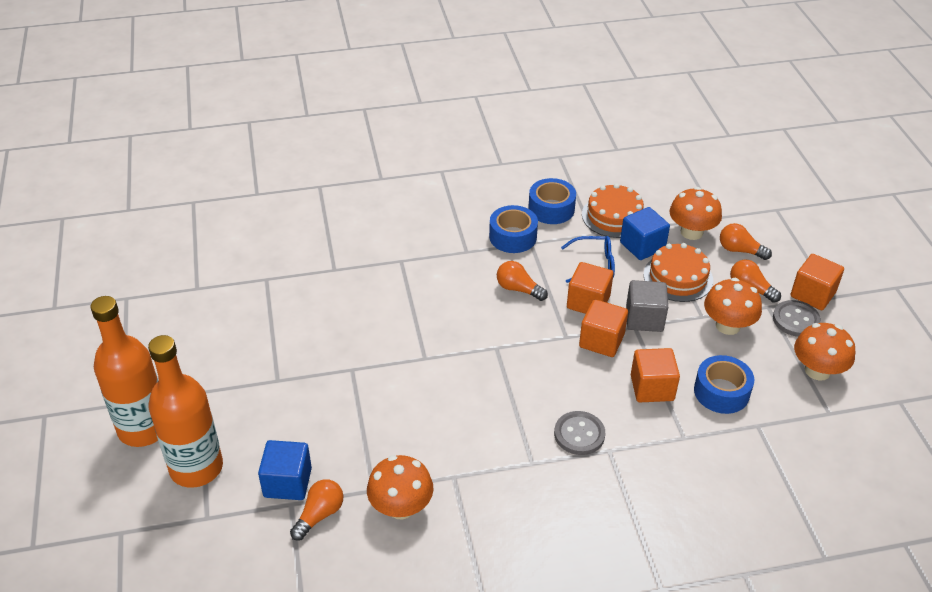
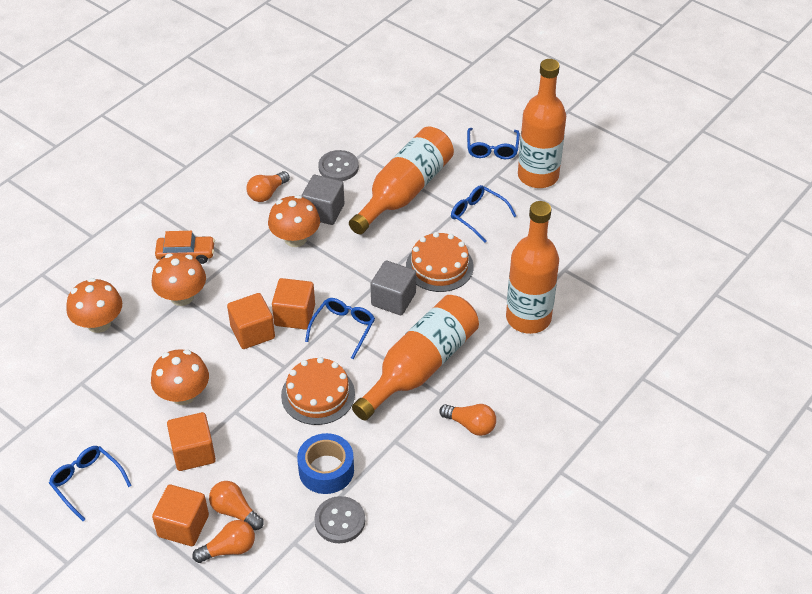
blue cube: 2 -> 0
blue glasses: 1 -> 4
blue tape: 3 -> 1
grey cube: 1 -> 2
orange bottle: 2 -> 4
orange car: 0 -> 1

